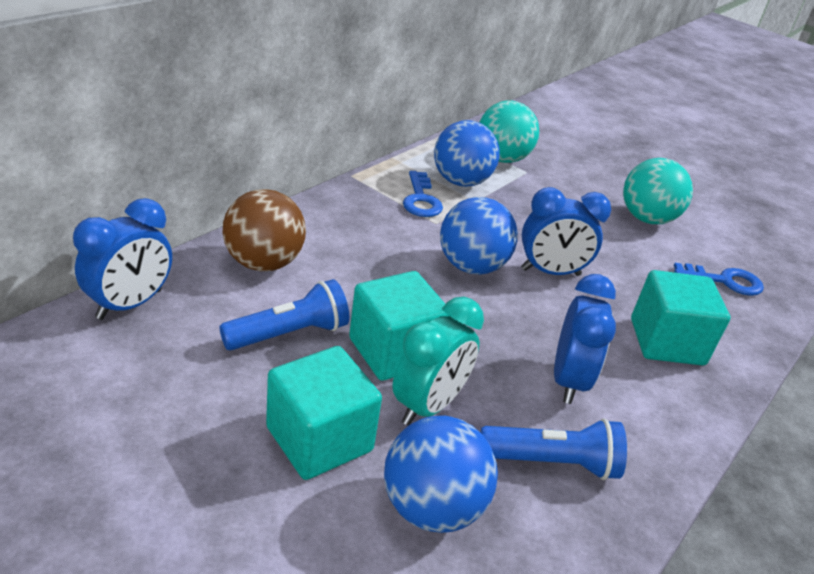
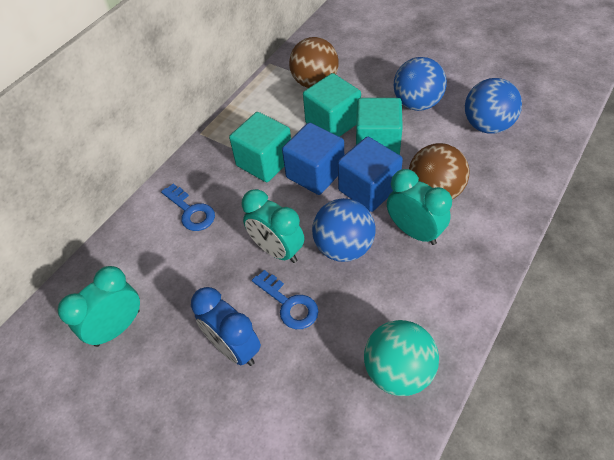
blue clock: 3 -> 1
blue cube: 0 -> 2
blue flashlight: 2 -> 0
brown ball: 1 -> 2
turquoise ball: 2 -> 1
turquoise clock: 1 -> 3

